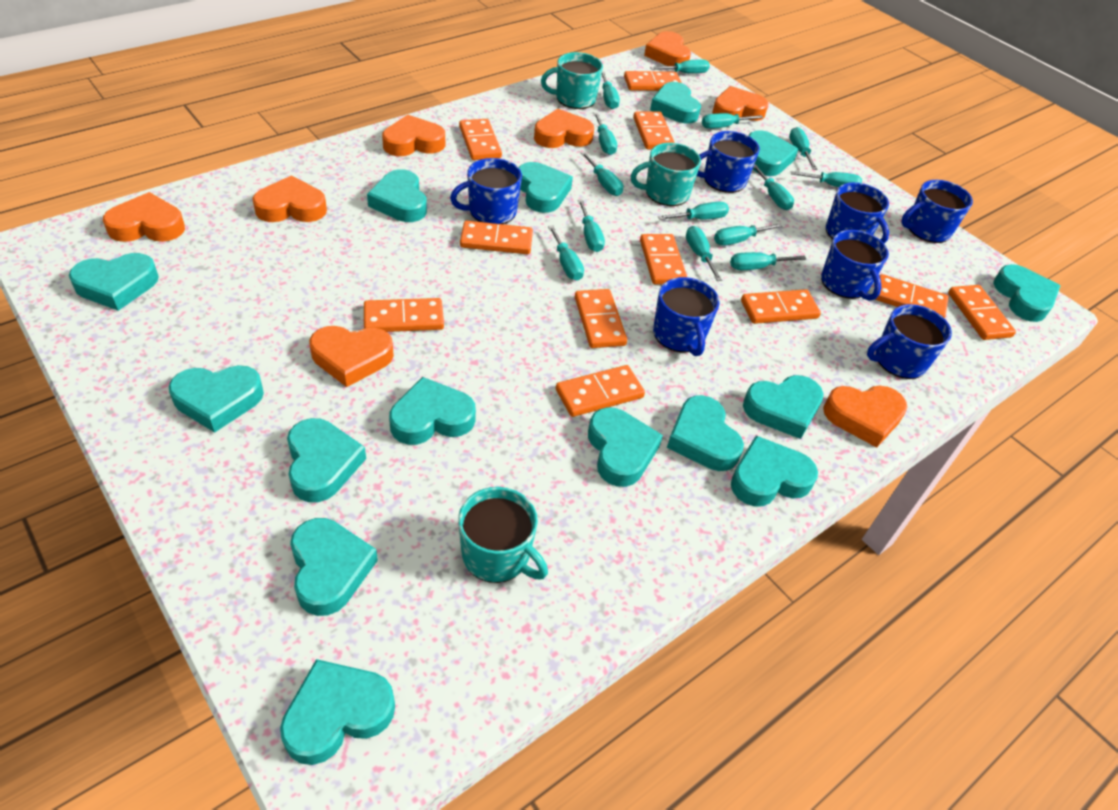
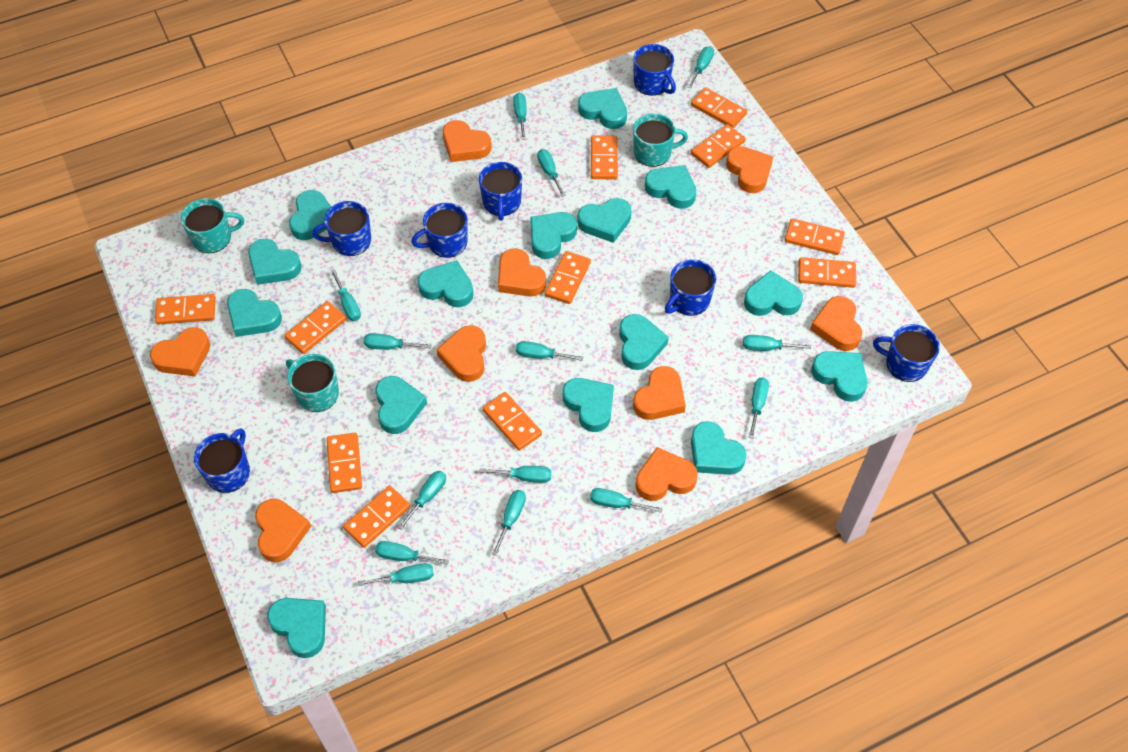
orange heart: 8 -> 9

